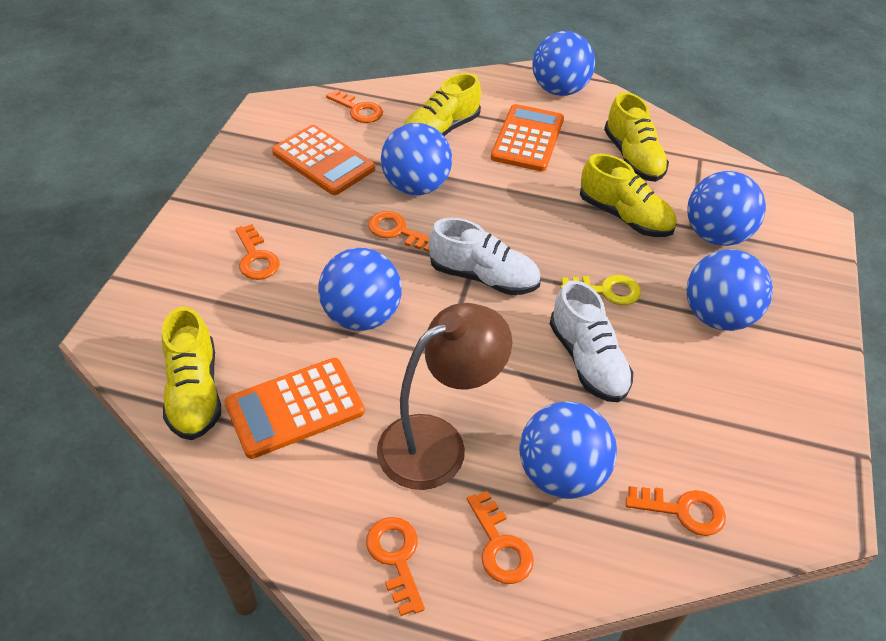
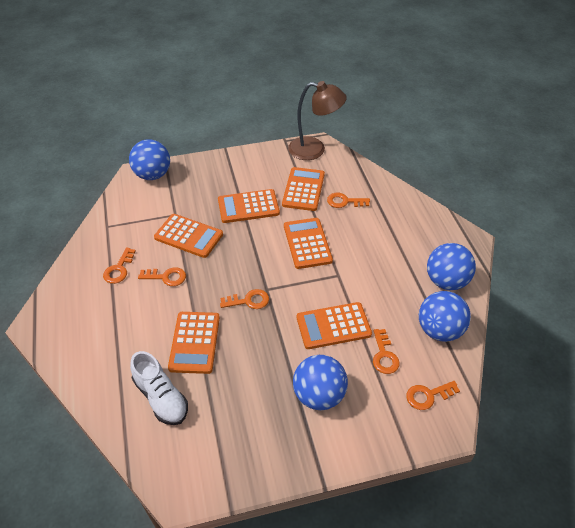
blue ball: 6 -> 4
orange calculator: 3 -> 6
white shoe: 2 -> 1
yellow key: 1 -> 0
yellow shoe: 4 -> 0

